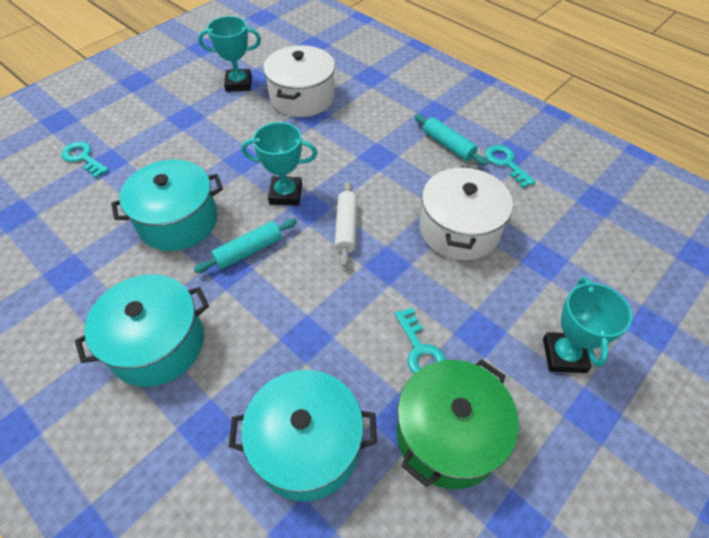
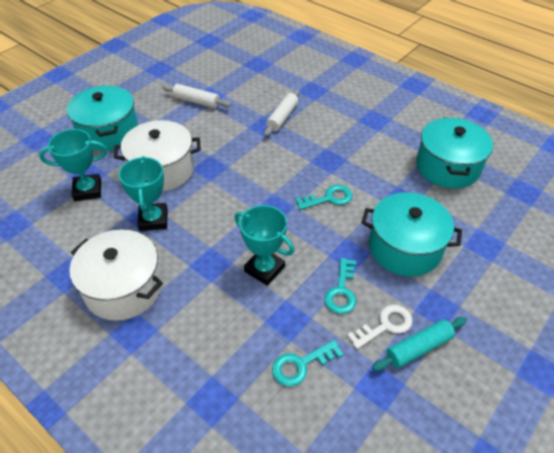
green pot: 1 -> 0
turquoise rolling pin: 2 -> 1
white key: 0 -> 1
white rolling pin: 1 -> 2

